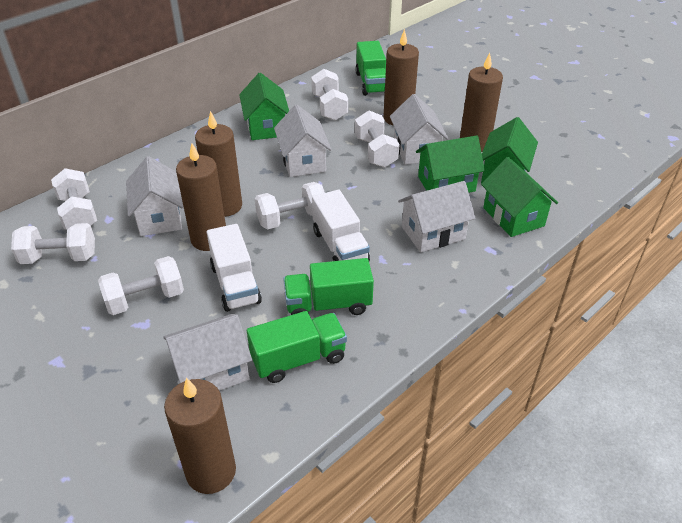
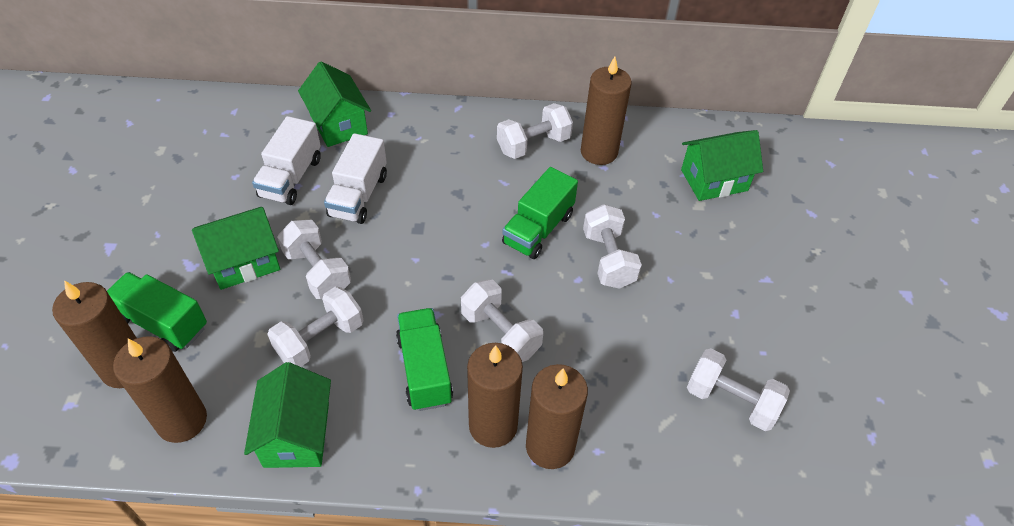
white house: 5 -> 0

